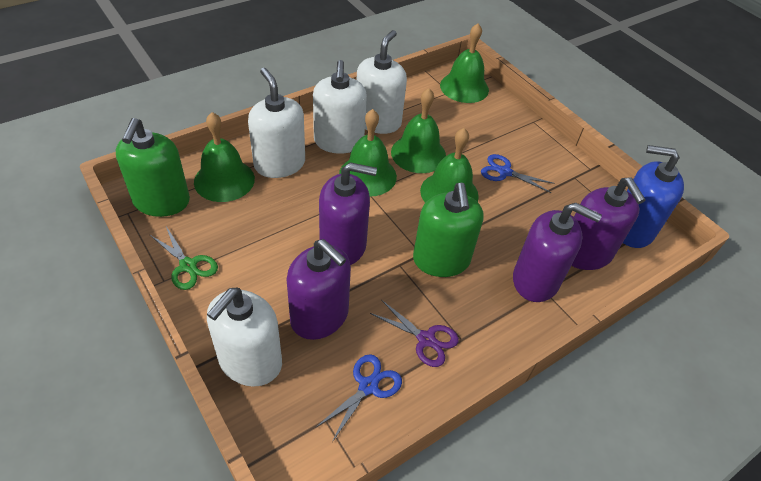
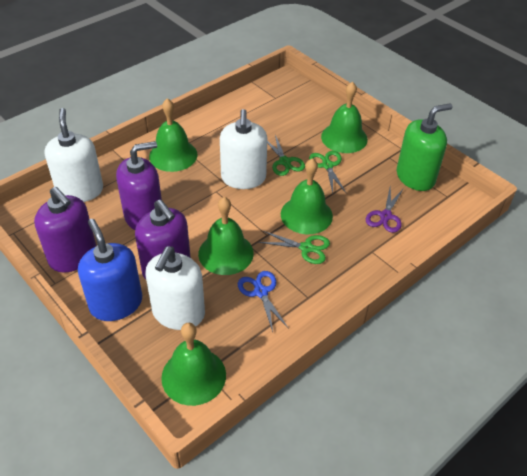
blue scissors: 2 -> 1
green scissors: 1 -> 3
green soap dispenser: 2 -> 1
purple soap dispenser: 4 -> 3
white soap dispenser: 4 -> 3

